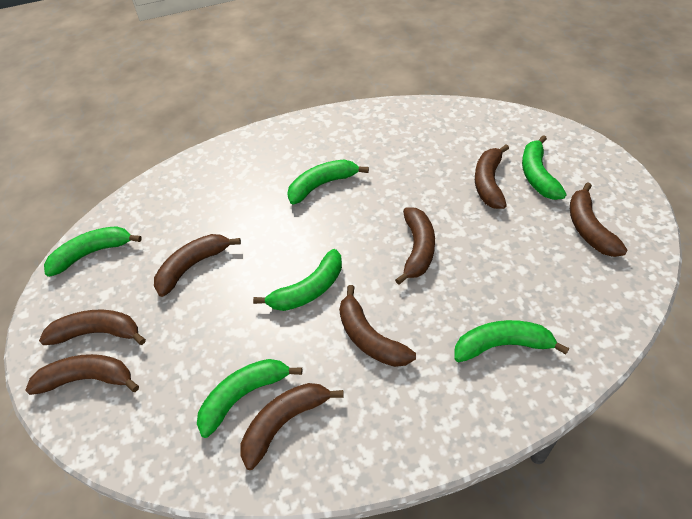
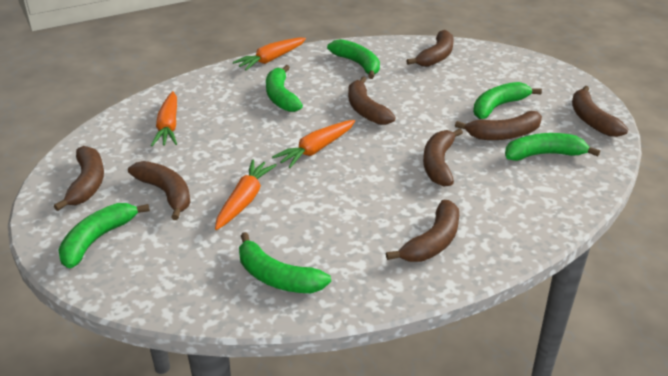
orange carrot: 0 -> 4

